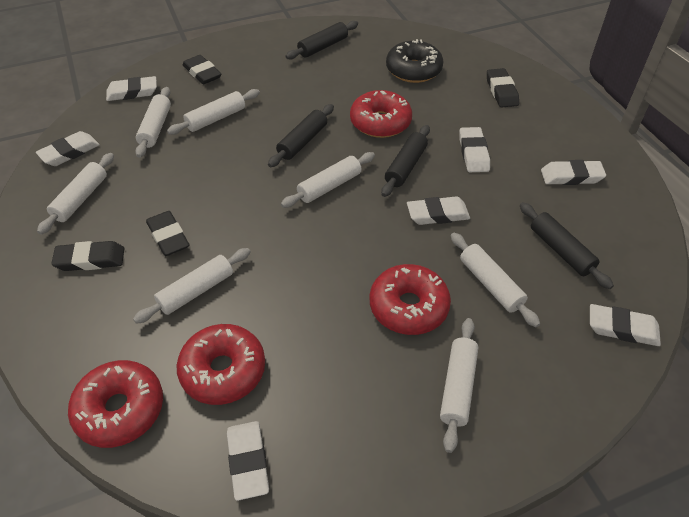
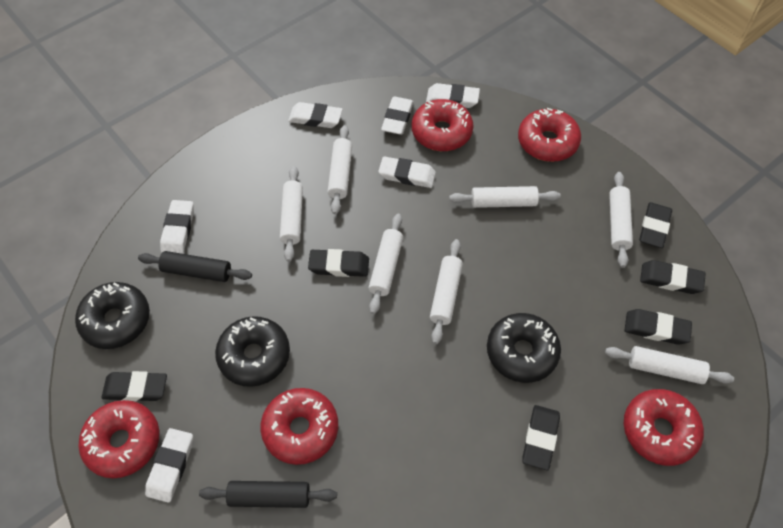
black donut: 1 -> 3
black eraser: 4 -> 6
black rolling pin: 4 -> 2
red donut: 4 -> 5
white eraser: 7 -> 6

